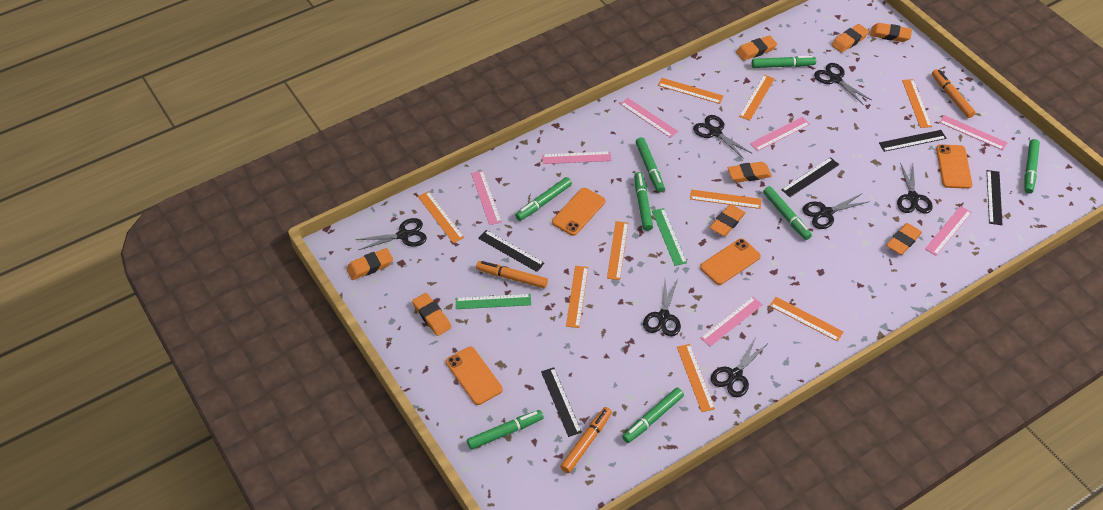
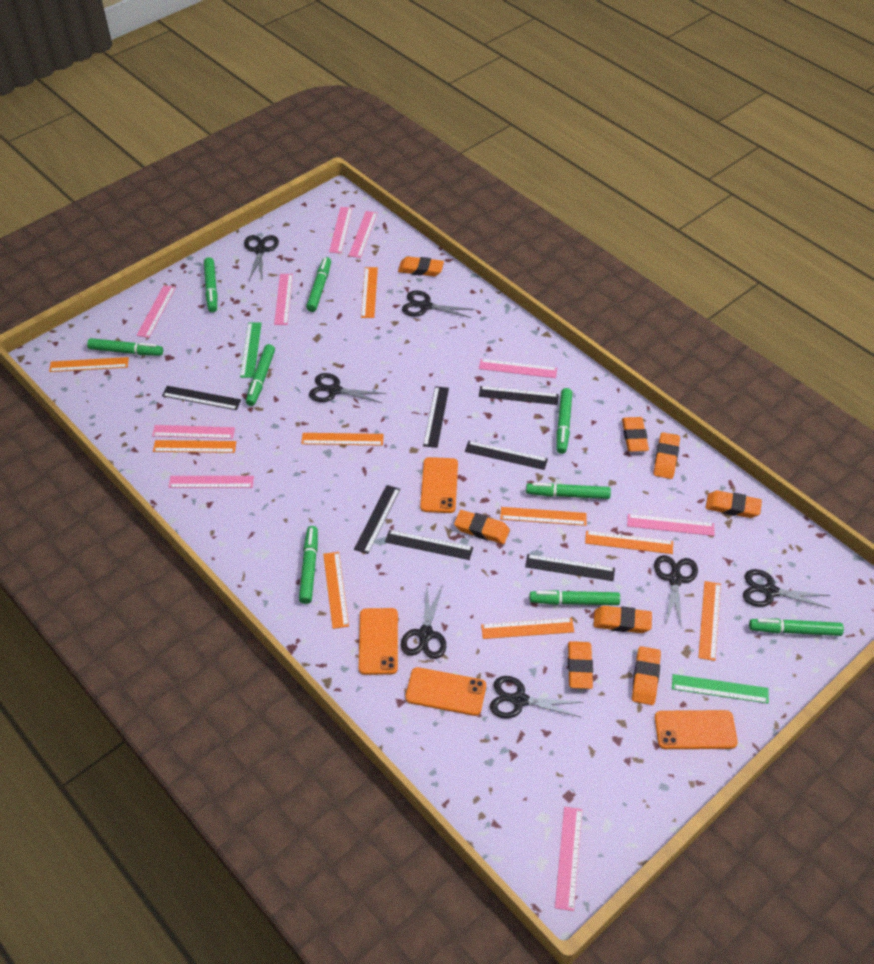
black ruler: 5 -> 7
green marker: 8 -> 9
orange marker: 3 -> 0
pink ruler: 7 -> 9

